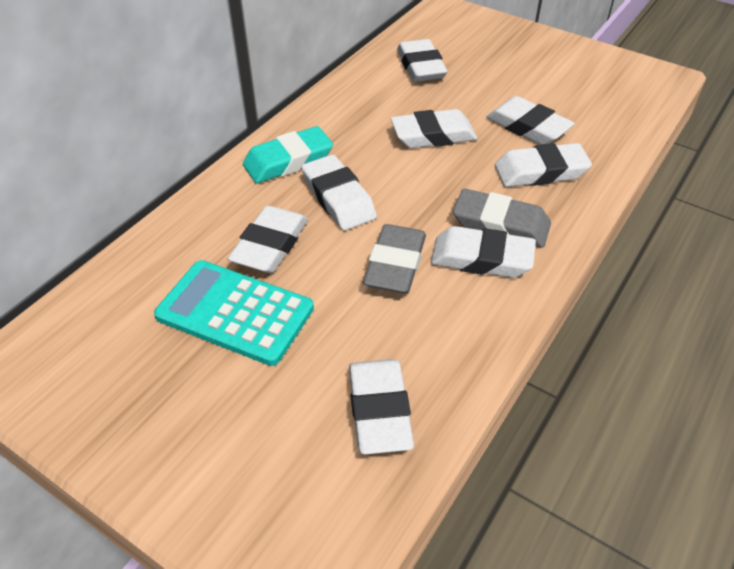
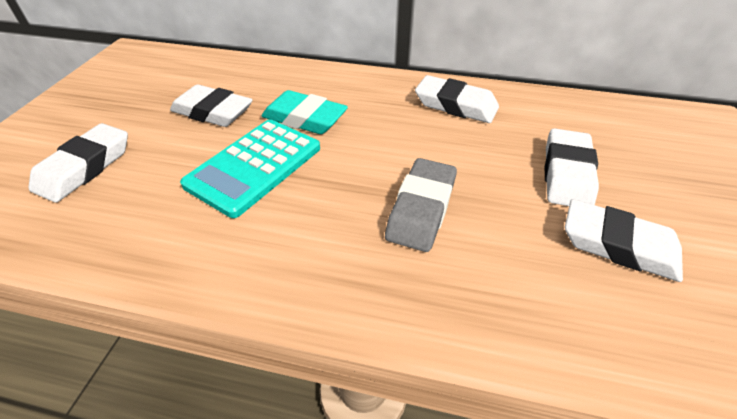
grey eraser: 2 -> 1
white eraser: 8 -> 5

